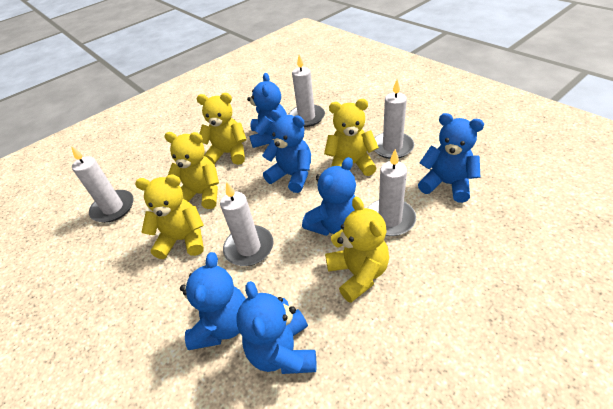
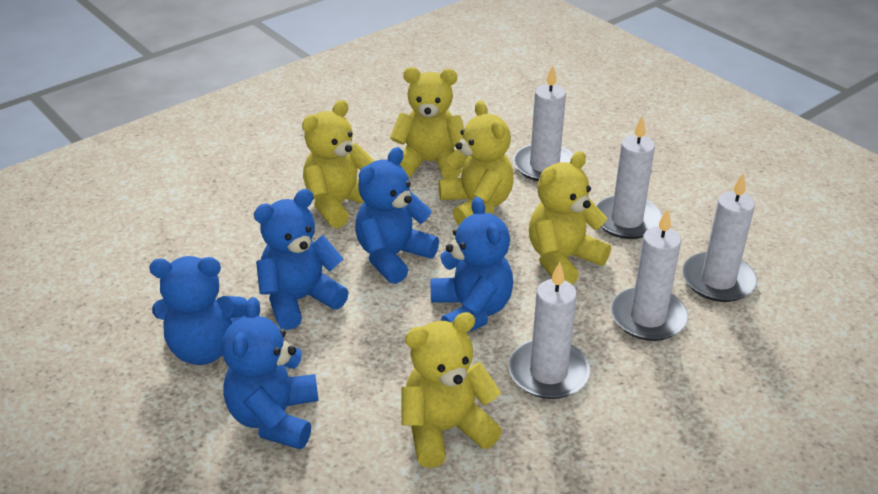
blue teddy bear: 6 -> 5

